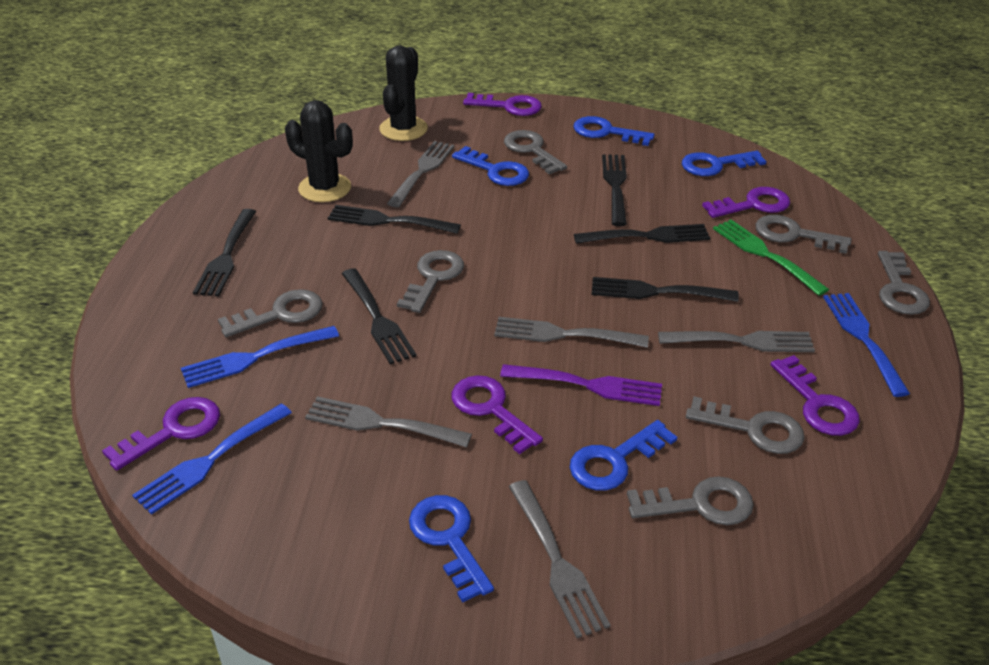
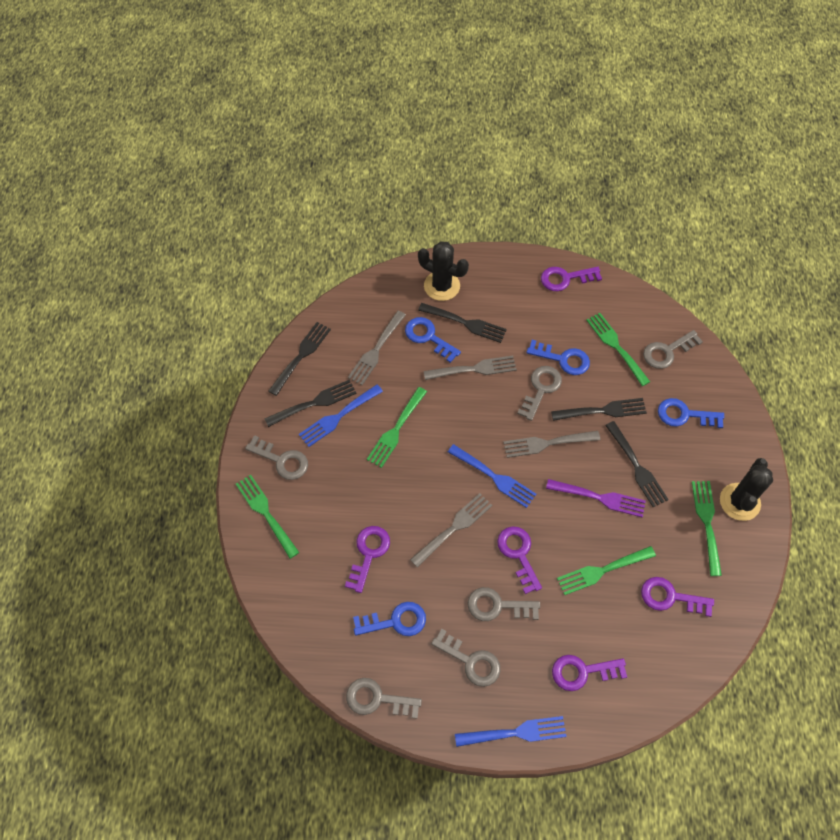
black fork: 6 -> 5
blue key: 5 -> 4
green fork: 1 -> 5
grey fork: 5 -> 4
grey key: 7 -> 6

